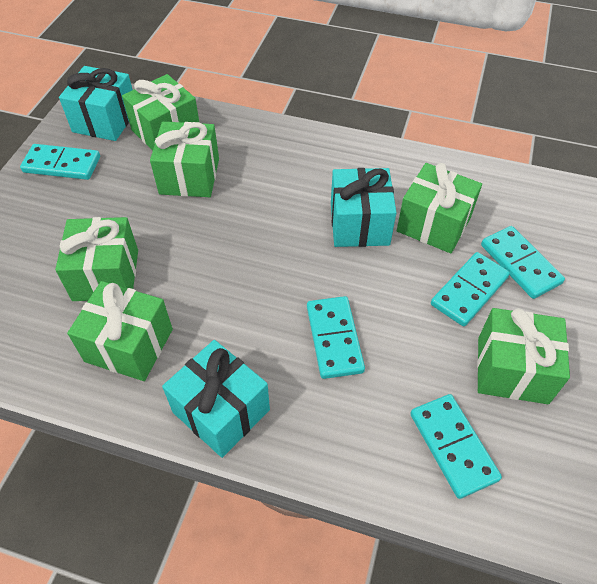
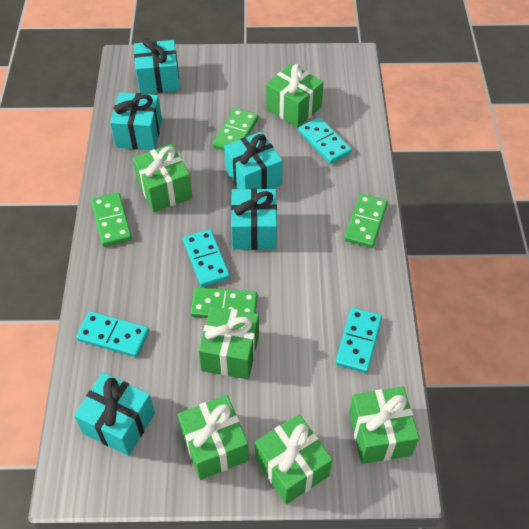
green domino: 0 -> 4
turquoise domino: 5 -> 4
turquoise gift: 3 -> 5

